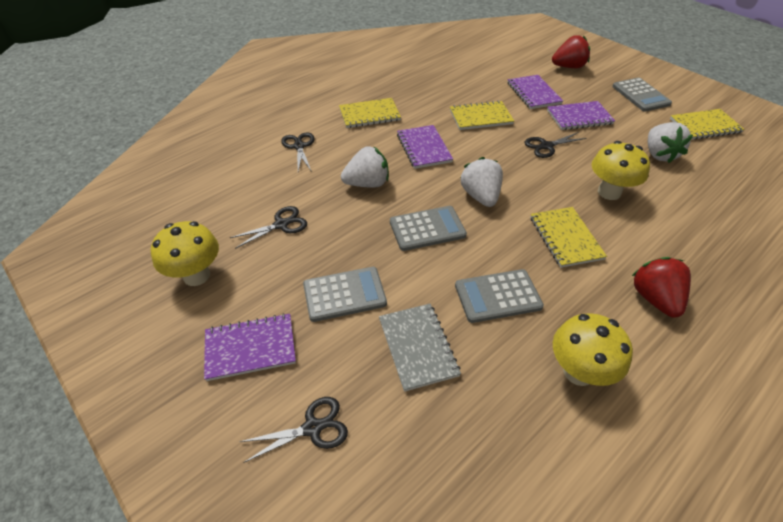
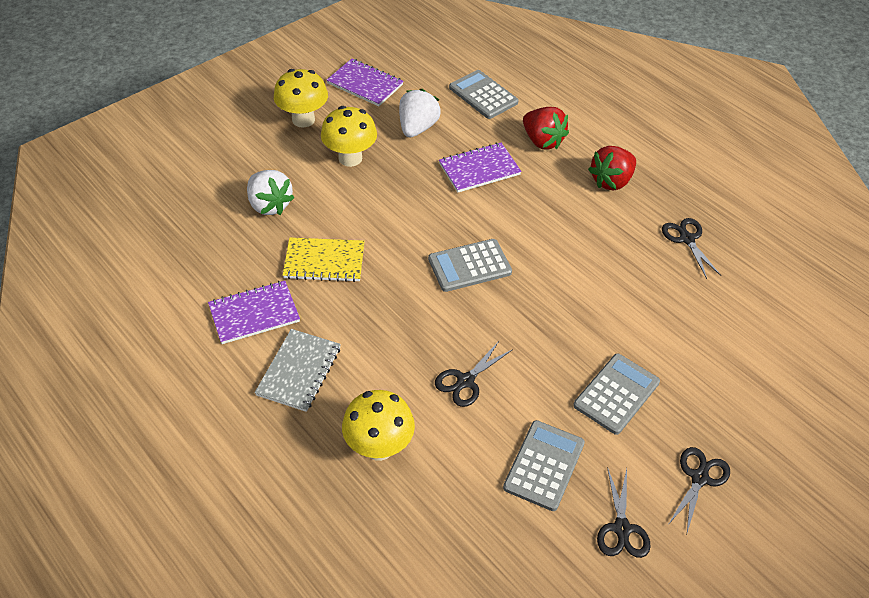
purple notebook: 4 -> 3
white strawberry: 3 -> 2
yellow notebook: 4 -> 1

